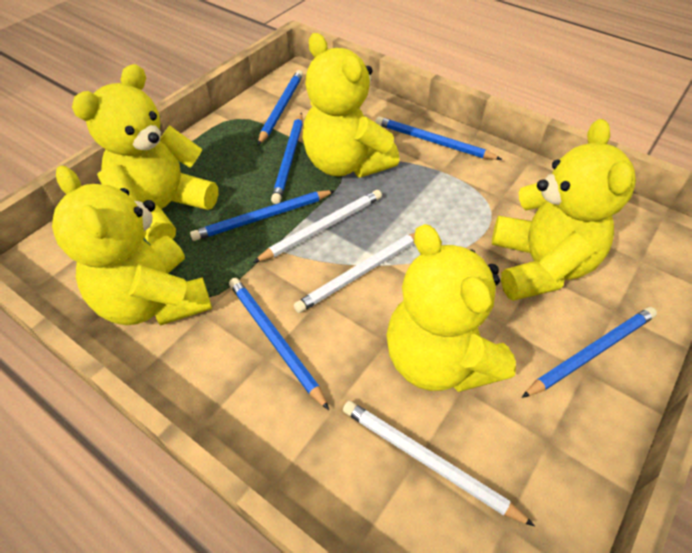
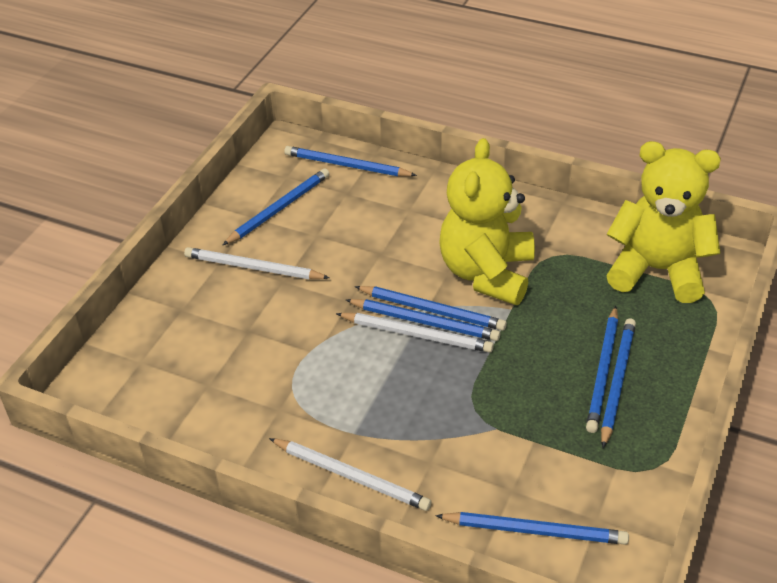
blue pencil: 6 -> 7
yellow teddy bear: 5 -> 2

